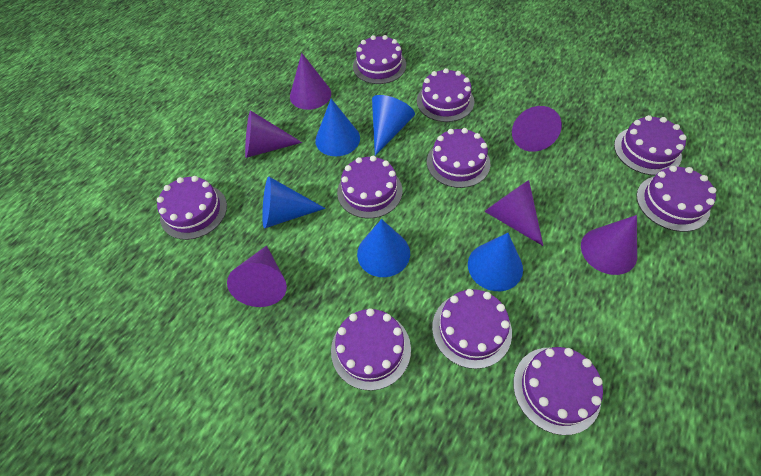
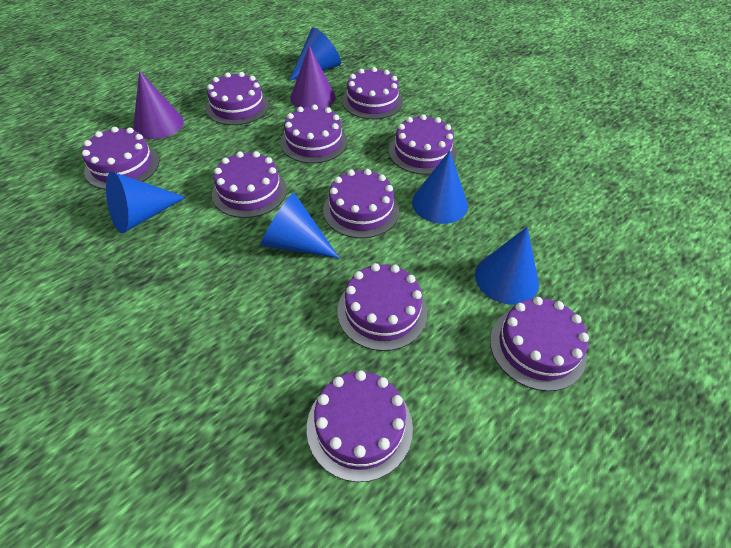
purple cone: 6 -> 2

